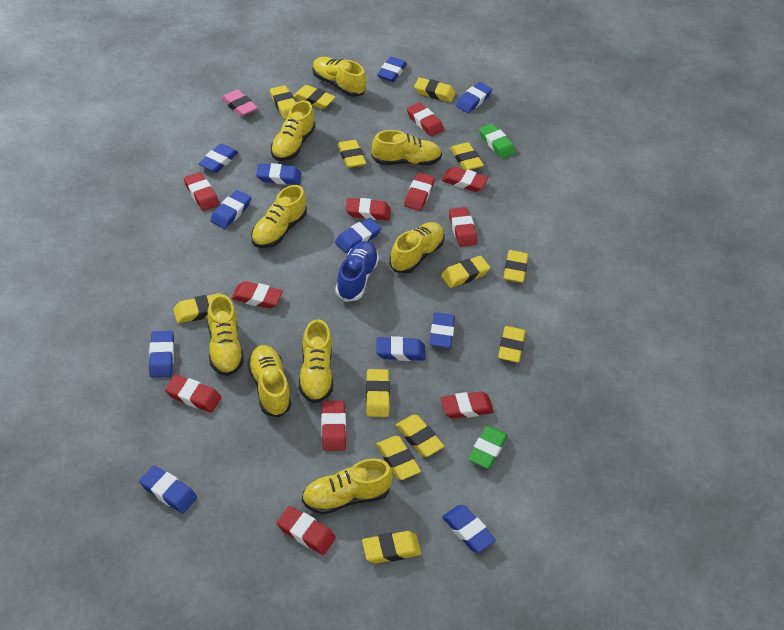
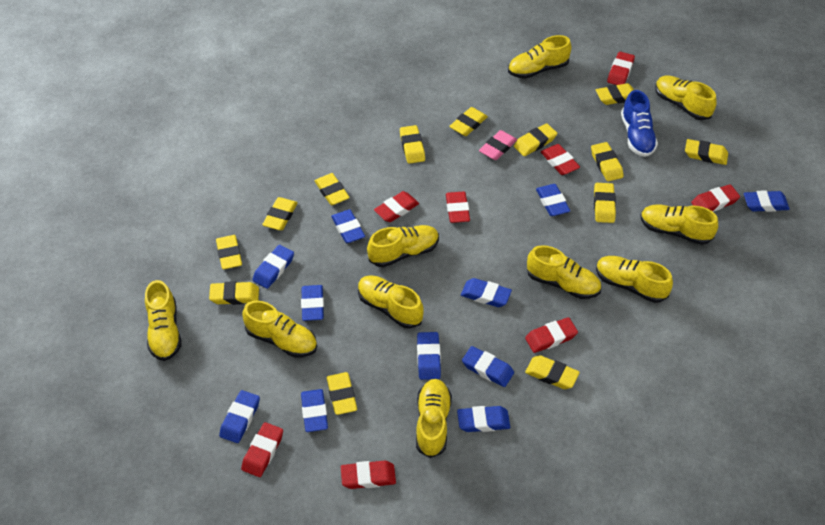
green eraser: 2 -> 0
red eraser: 11 -> 8
yellow shoe: 9 -> 10

